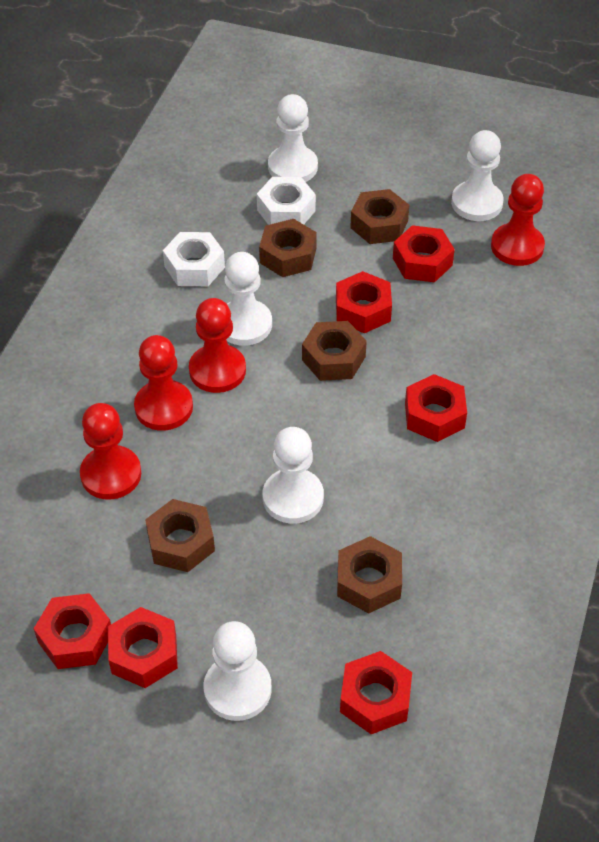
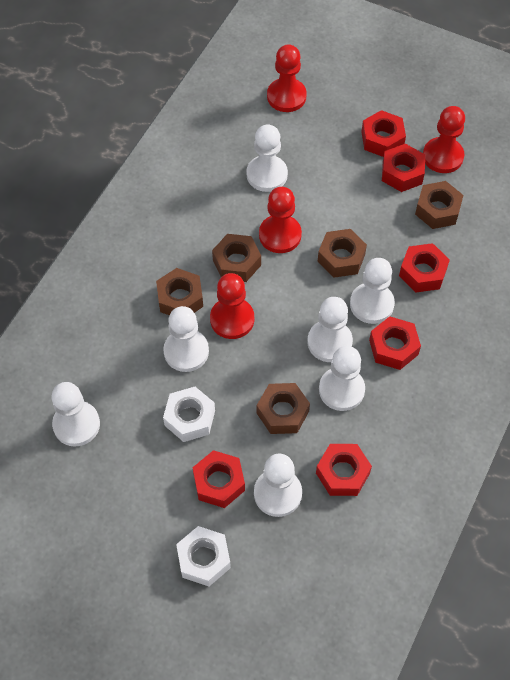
white pawn: 5 -> 7

